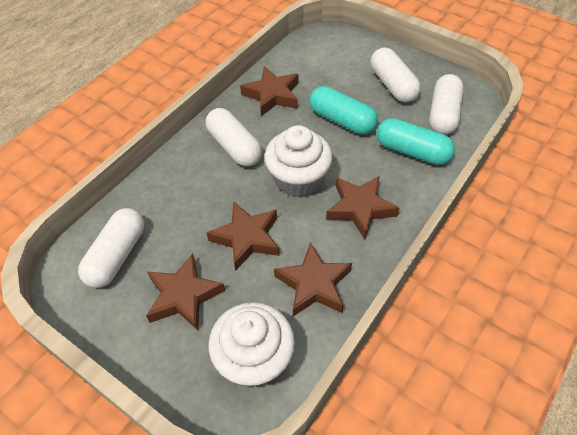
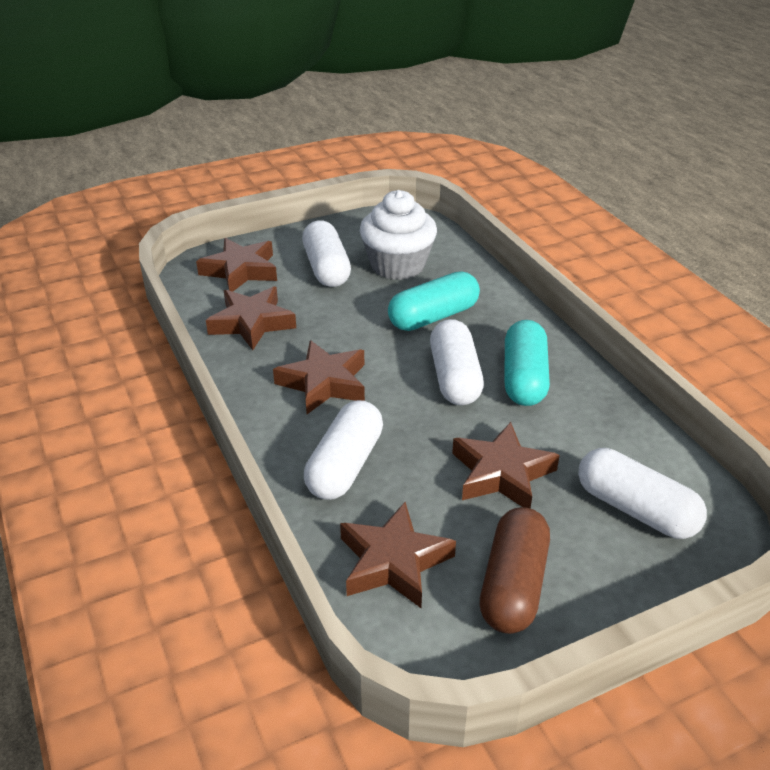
brown capsule: 0 -> 1
white cupcake: 2 -> 1

